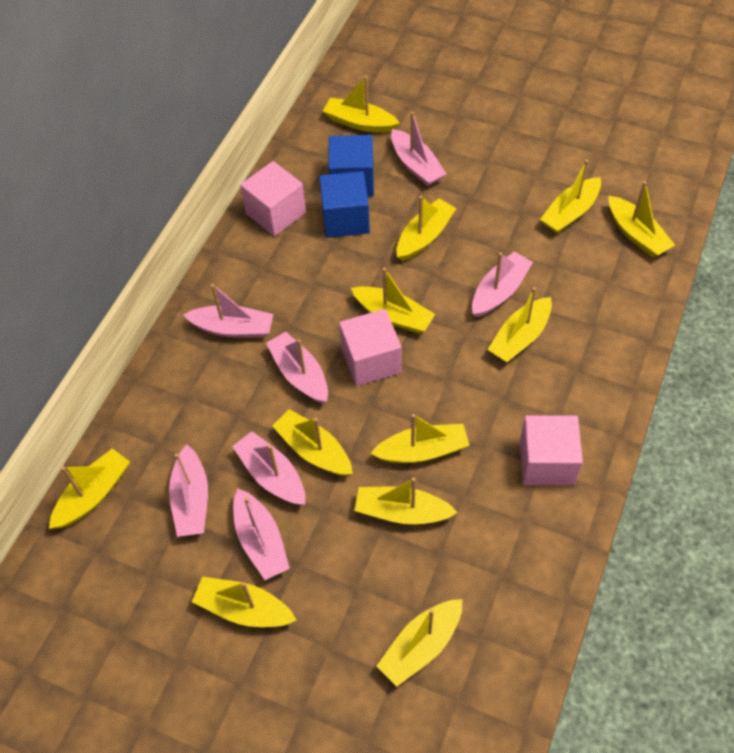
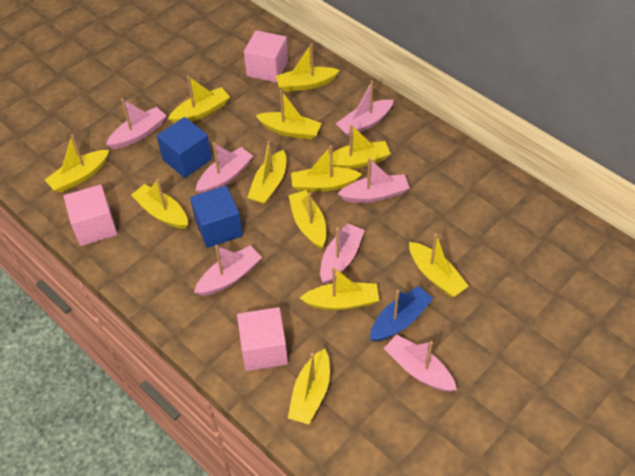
blue boat: 0 -> 1

